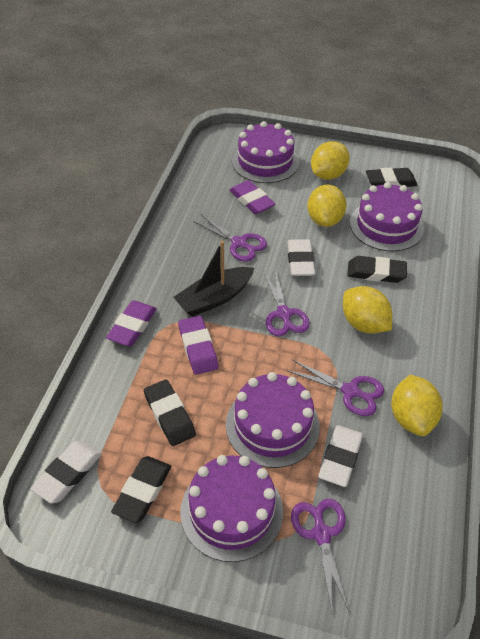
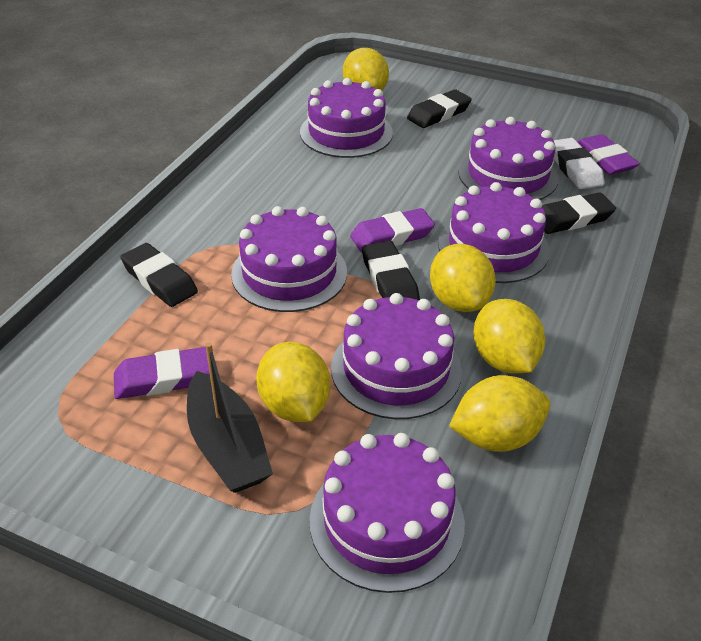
purple cake: 4 -> 6
purple scissors: 4 -> 0
white eraser: 3 -> 1
yellow lemon: 4 -> 5

